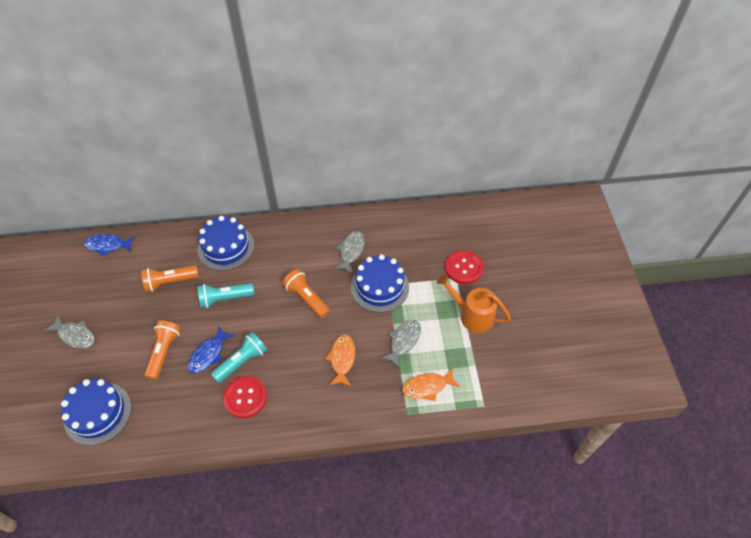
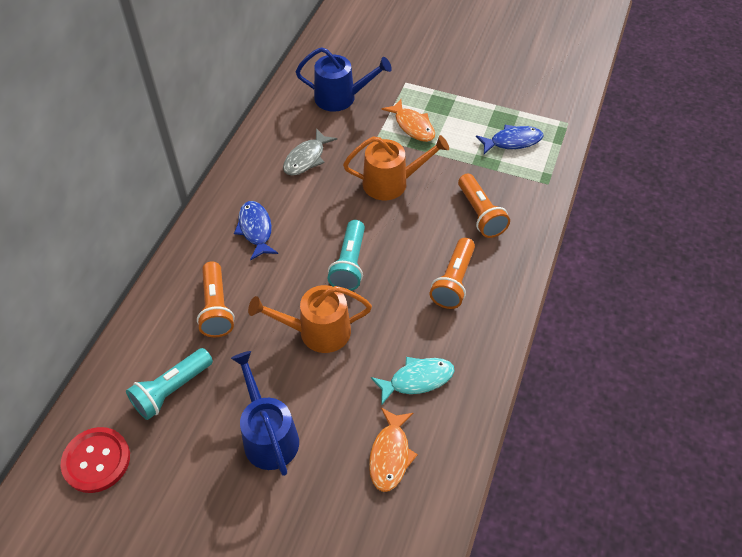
blue cake: 3 -> 0
blue watering can: 0 -> 2
grey fish: 3 -> 1
orange watering can: 1 -> 2
red button: 2 -> 1
turquoise fish: 0 -> 1

